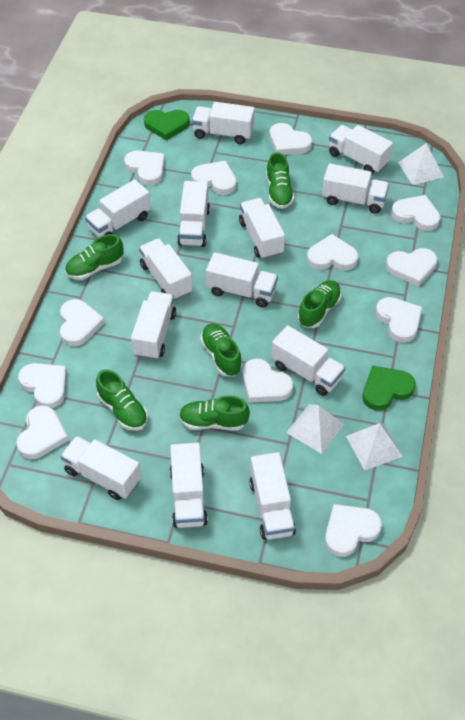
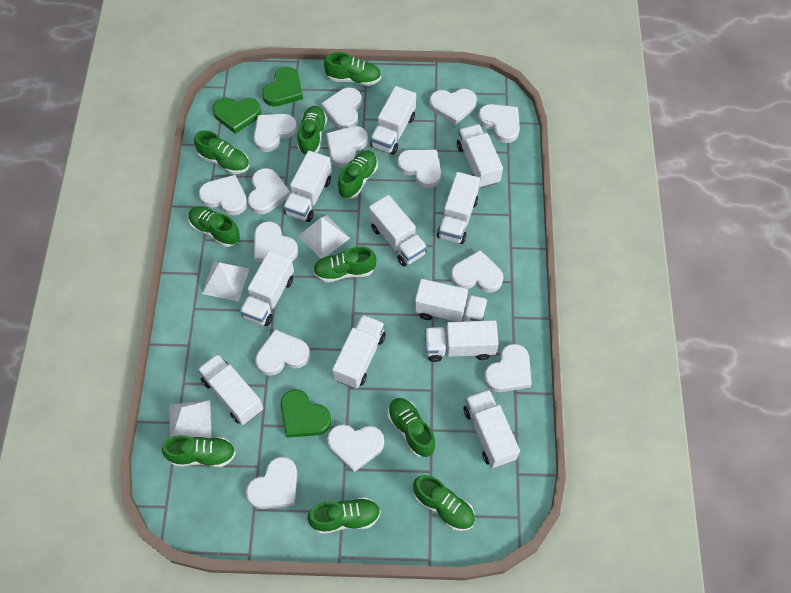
green heart: 2 -> 3
green shoe: 6 -> 10
white heart: 12 -> 14
white truck: 13 -> 11

